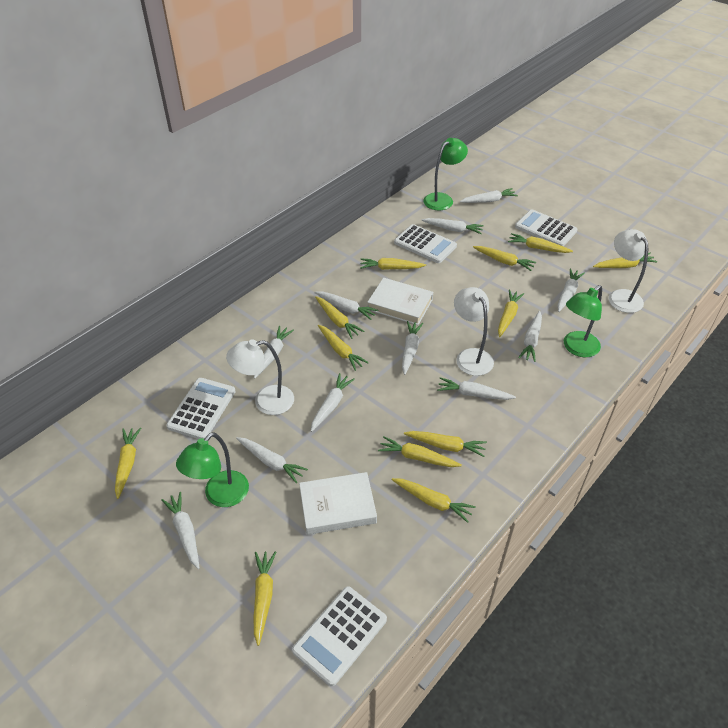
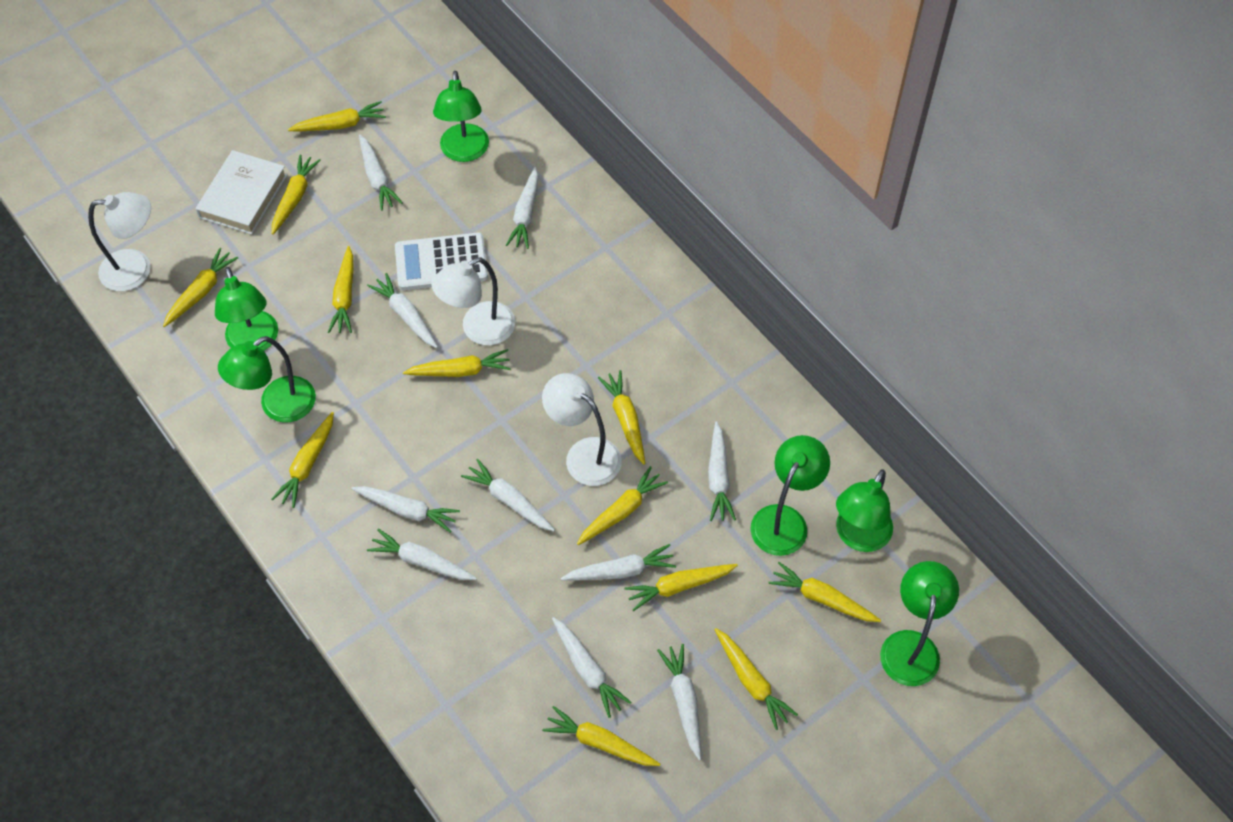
green lamp: 3 -> 6
white book: 2 -> 1
white calculator: 4 -> 1
white carrot: 11 -> 10

